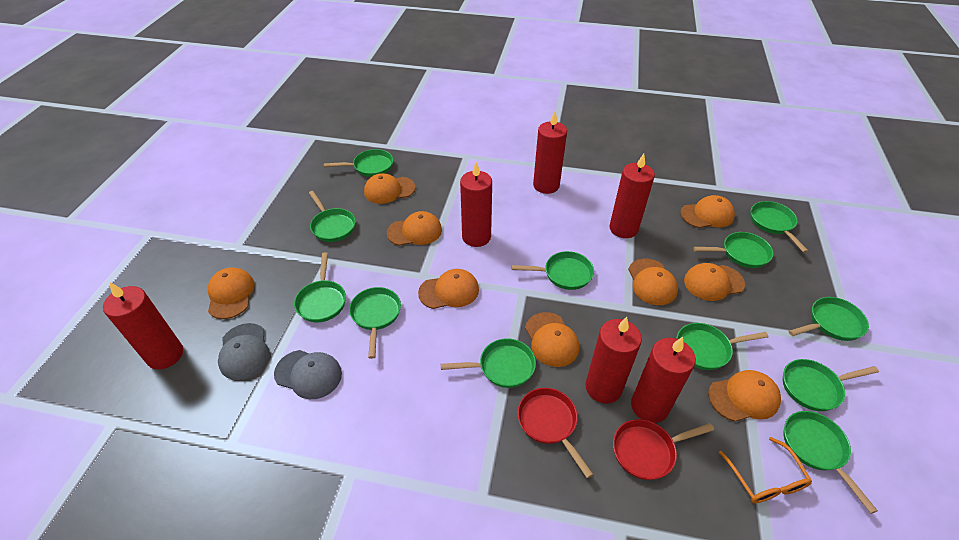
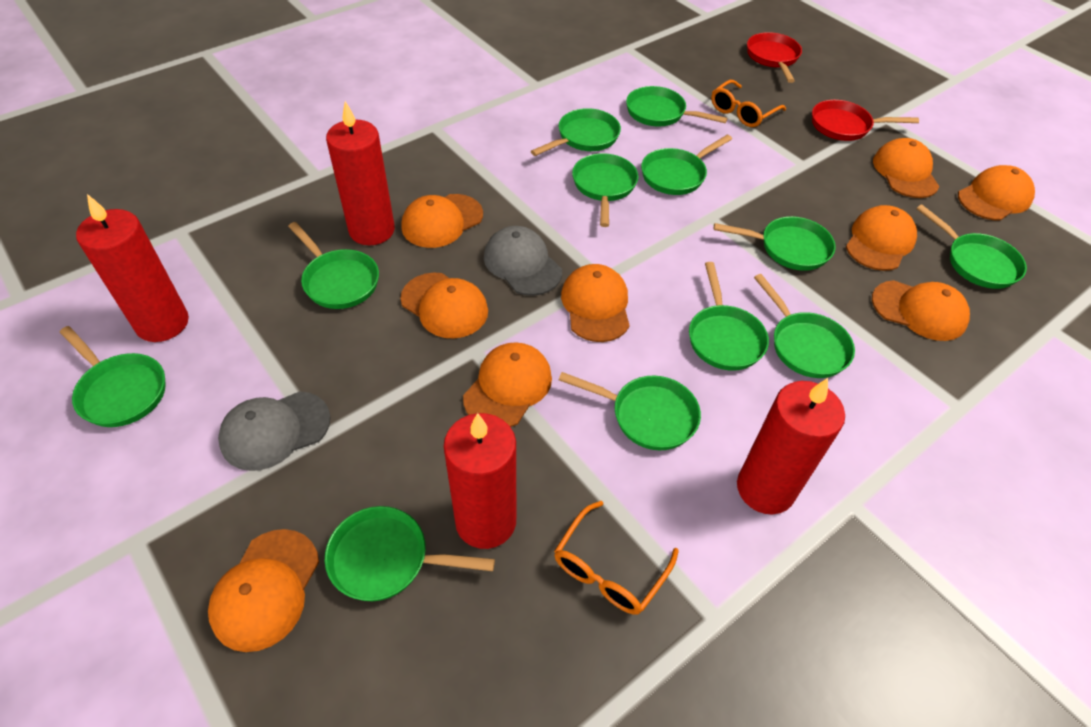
orange glasses: 1 -> 2
red candle: 6 -> 4

